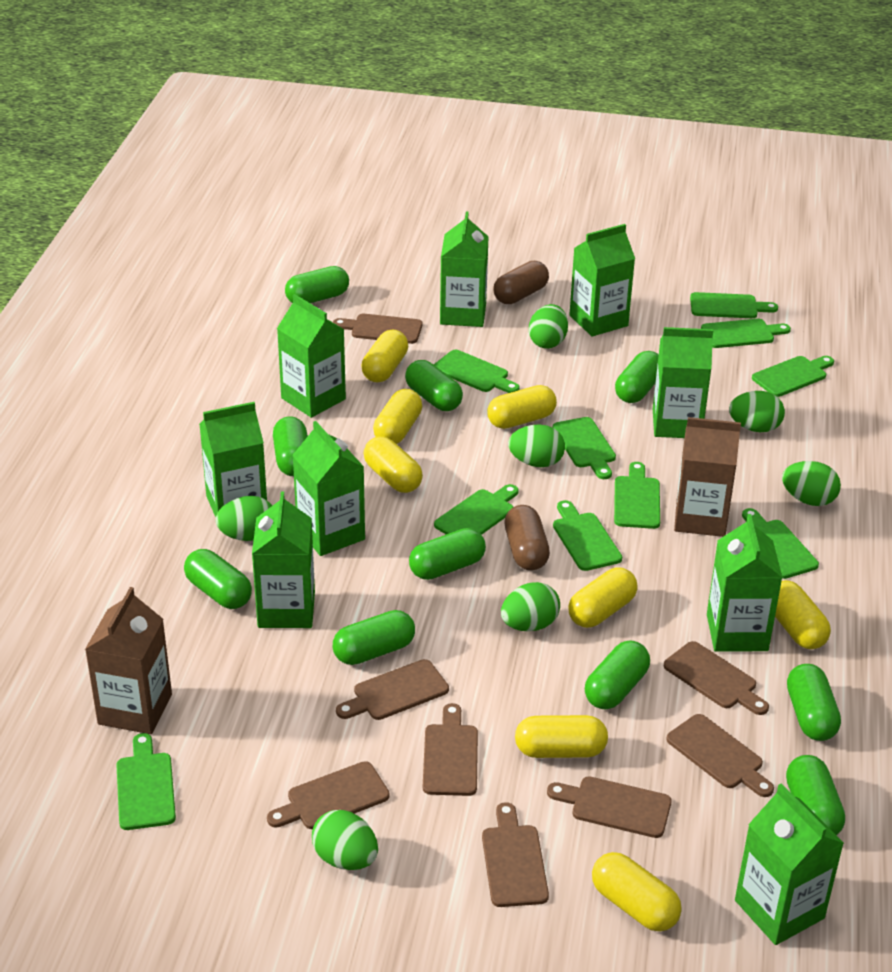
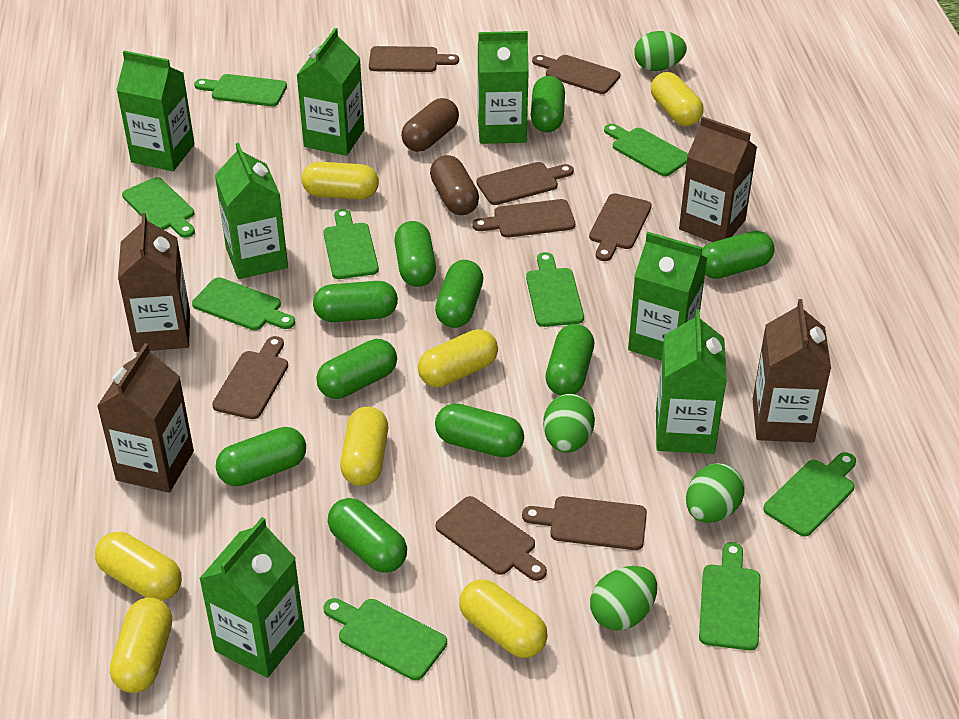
brown carton: 2 -> 4
green carton: 9 -> 7
green cutting board: 10 -> 9
green egg: 7 -> 4
yellow capsule: 8 -> 7

